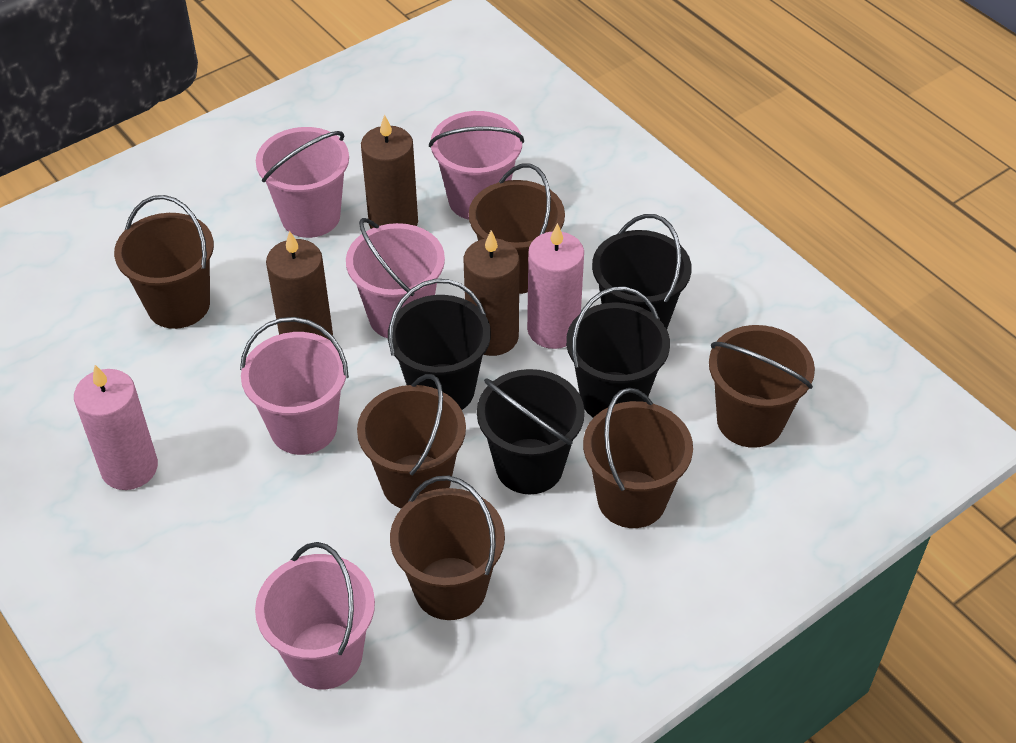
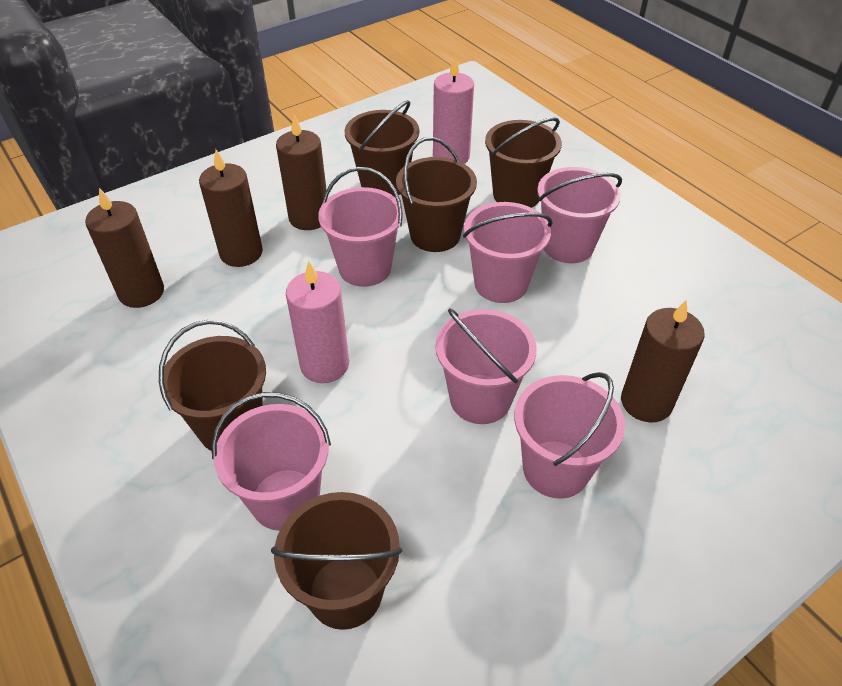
black bucket: 4 -> 0
brown bucket: 6 -> 5
brown candle: 3 -> 4
pink bucket: 5 -> 6

